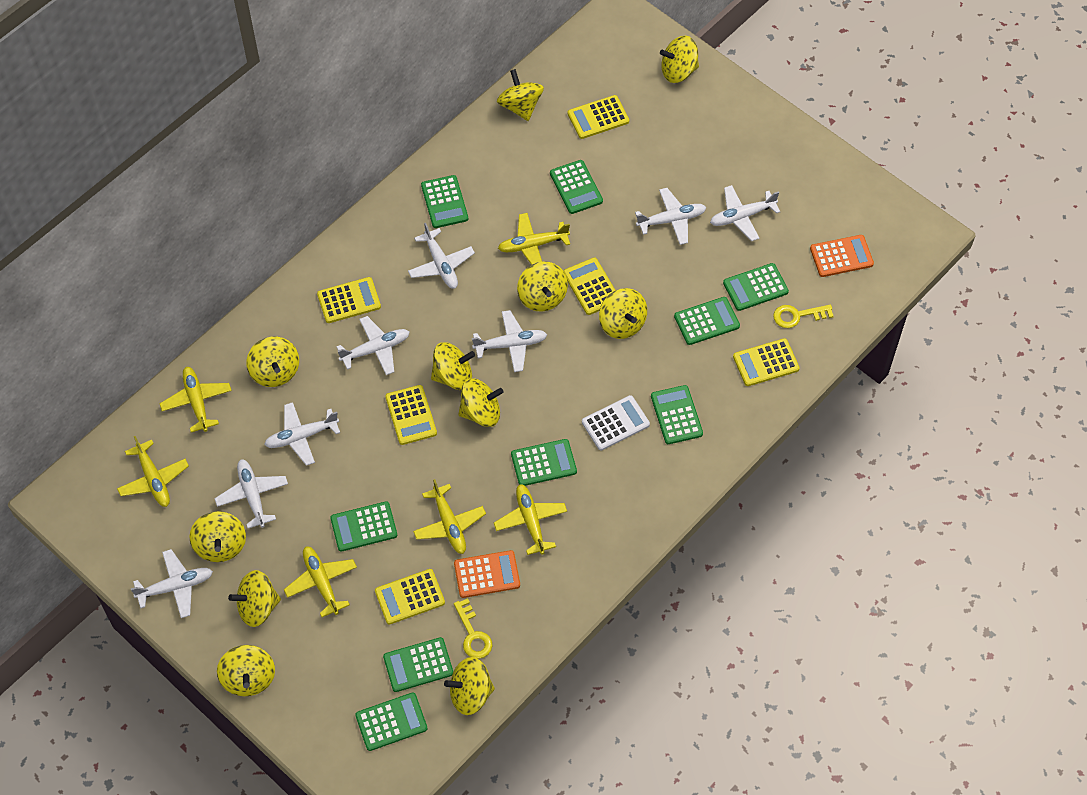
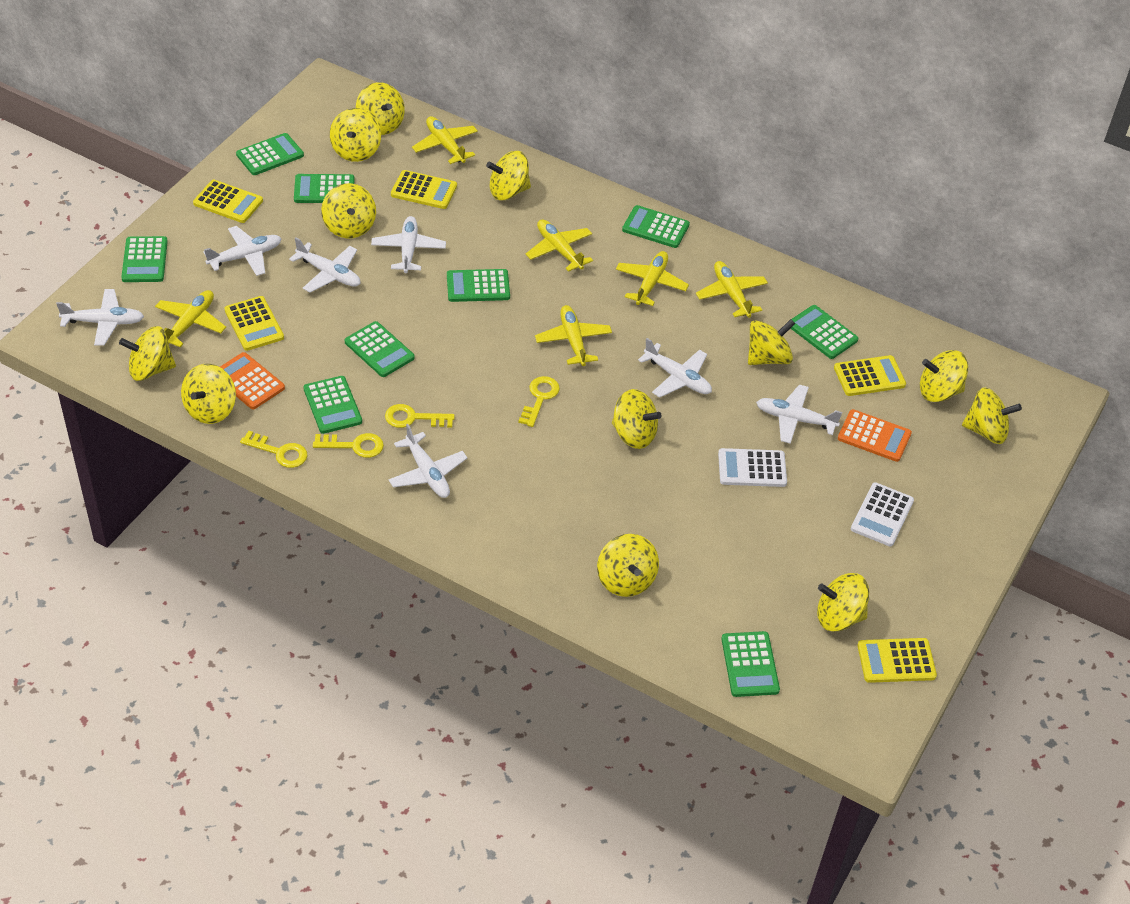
white calculator: 1 -> 2
white plane: 8 -> 7
yellow calculator: 6 -> 5
yellow key: 2 -> 4
yellow spinning top: 11 -> 12

